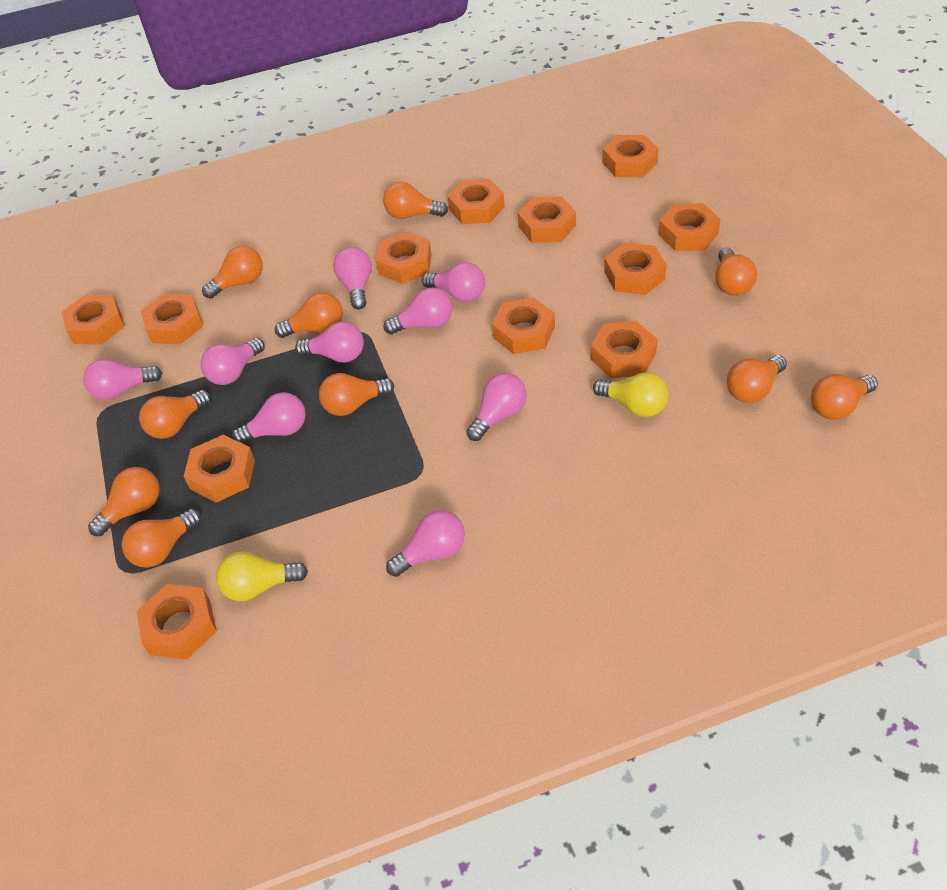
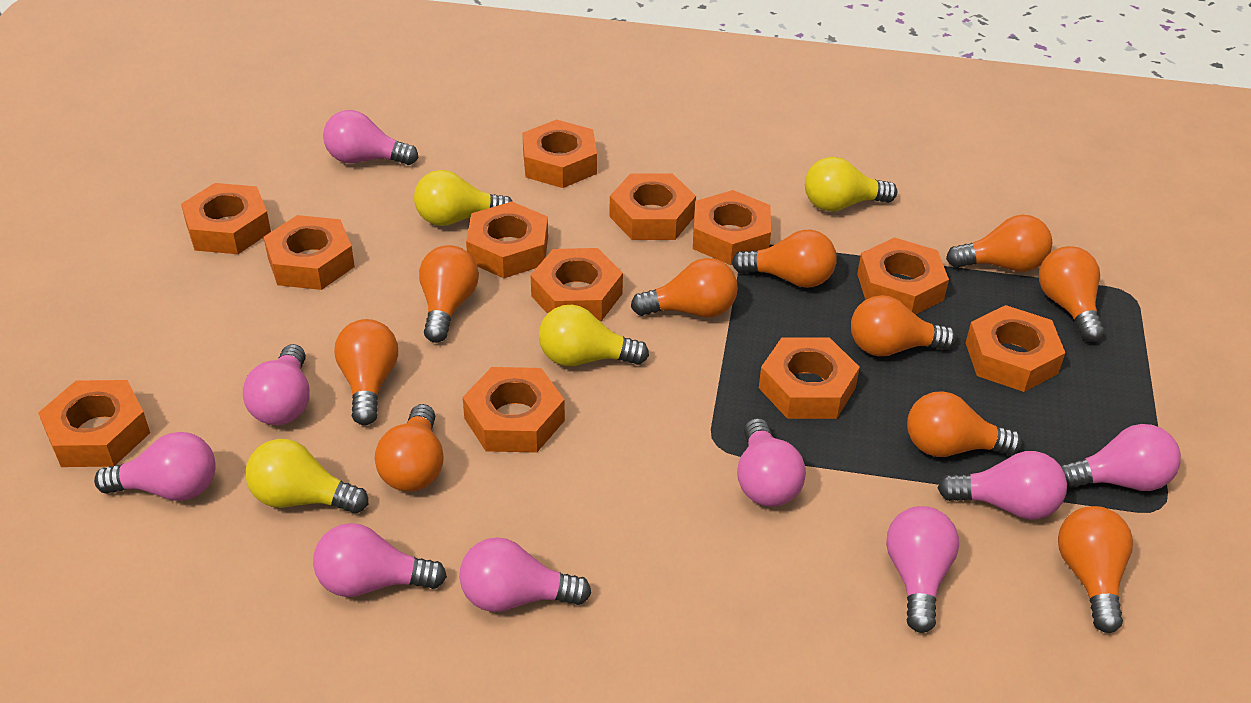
yellow light bulb: 2 -> 4

